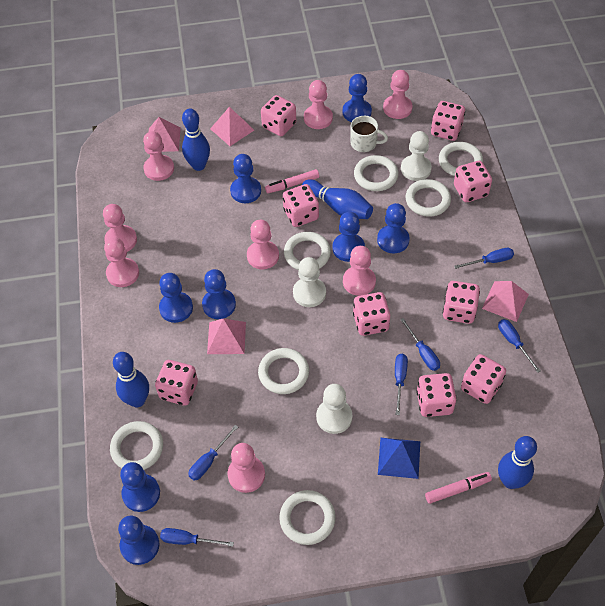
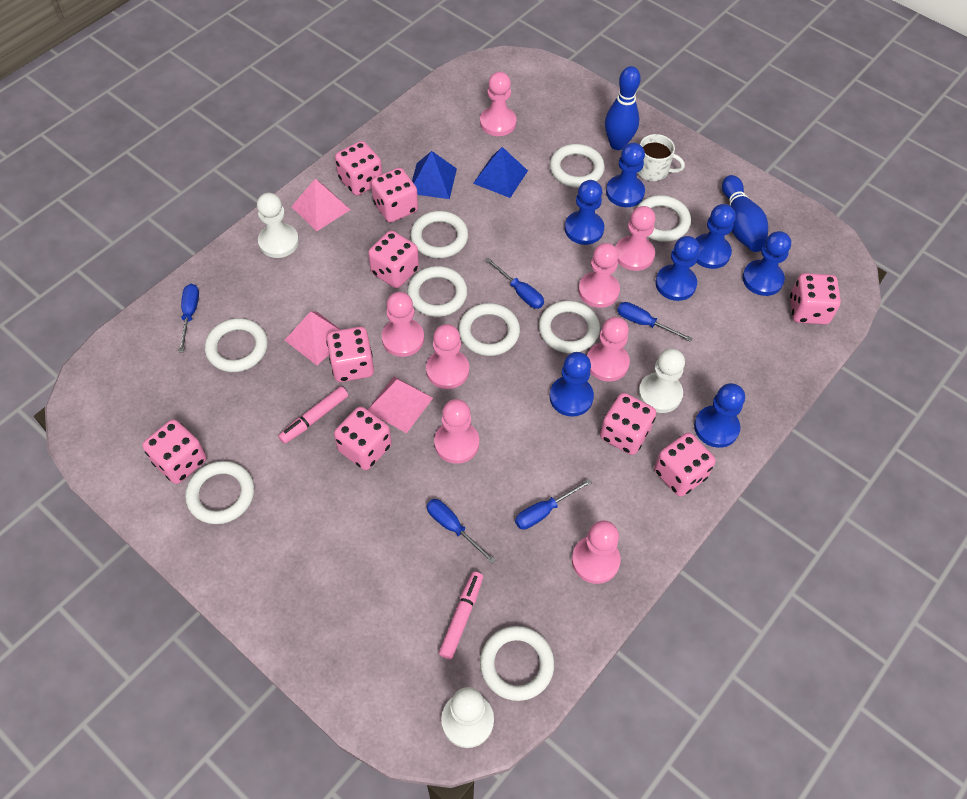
blue bowling pin: 4 -> 2
blue pawn: 8 -> 7
blue pyramid: 1 -> 2
blue screwdriver: 6 -> 5
pink pyramid: 4 -> 3
white ring: 7 -> 9

